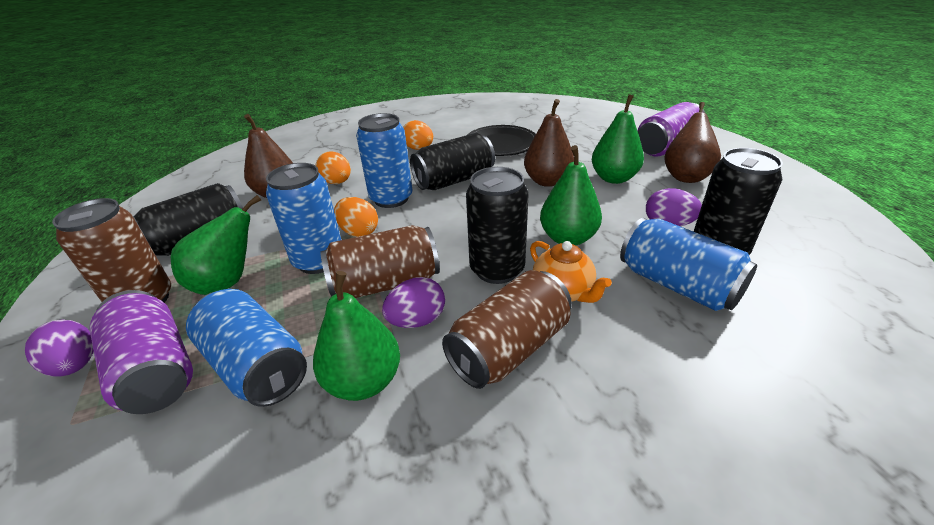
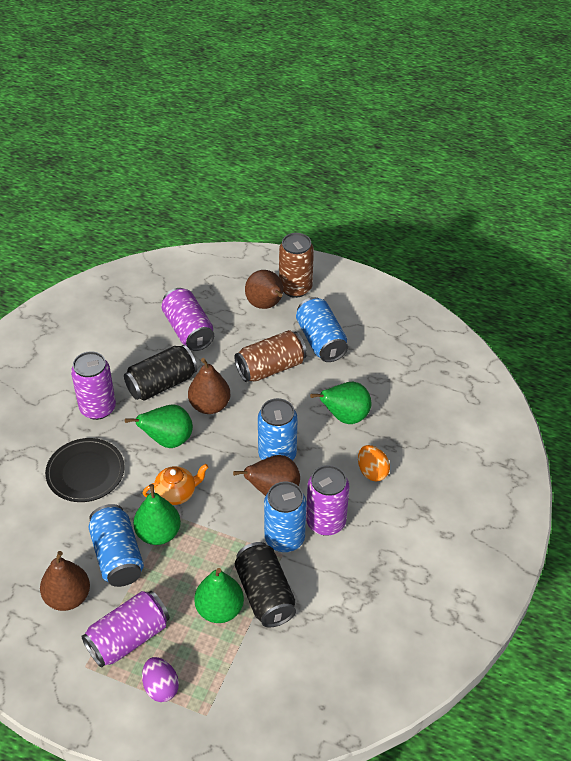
black can: 4 -> 2
brown can: 3 -> 2
brown pear: 3 -> 4
orange egg: 3 -> 1
purple can: 2 -> 4
purple egg: 3 -> 1

